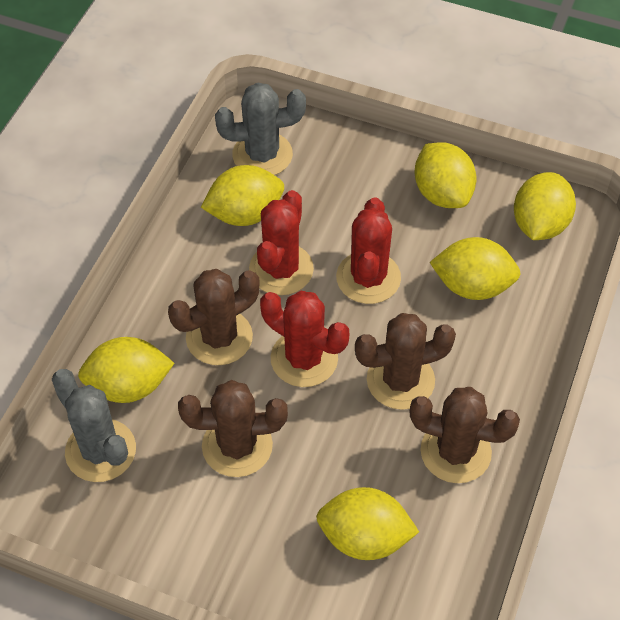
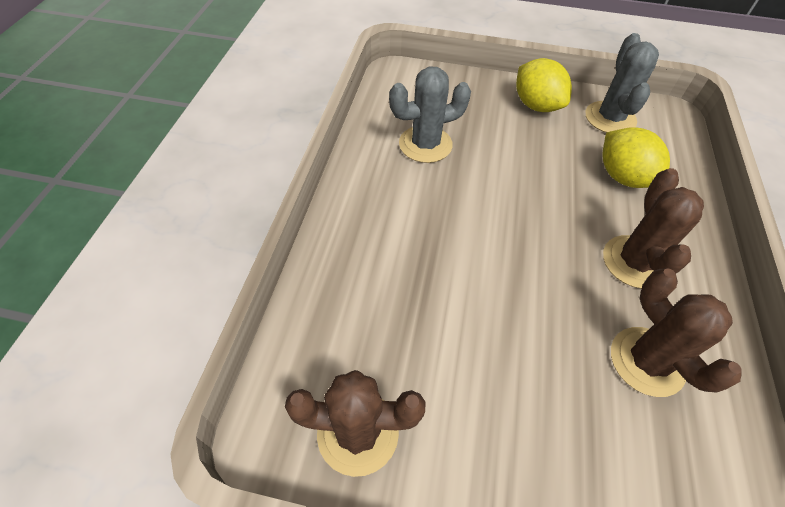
brown cactus: 4 -> 3
red cactus: 3 -> 0
yellow lemon: 6 -> 2

